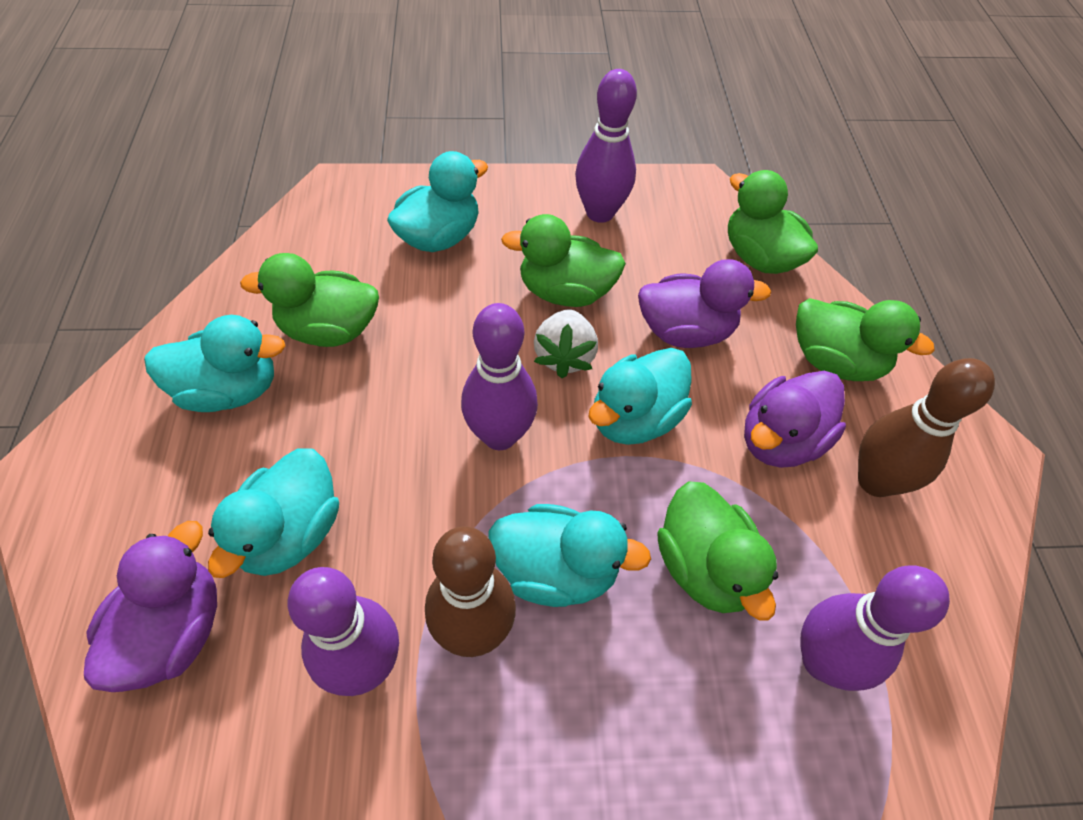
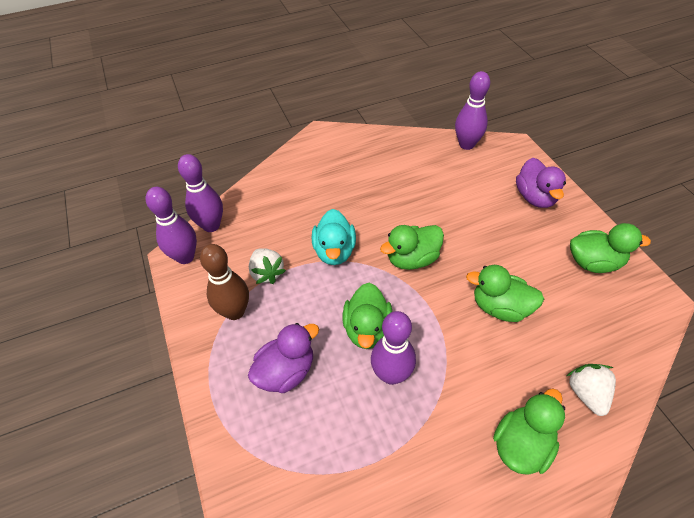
brown bowling pin: 2 -> 1
purple duck: 3 -> 2
turquoise duck: 5 -> 1
white strawberry: 1 -> 2

